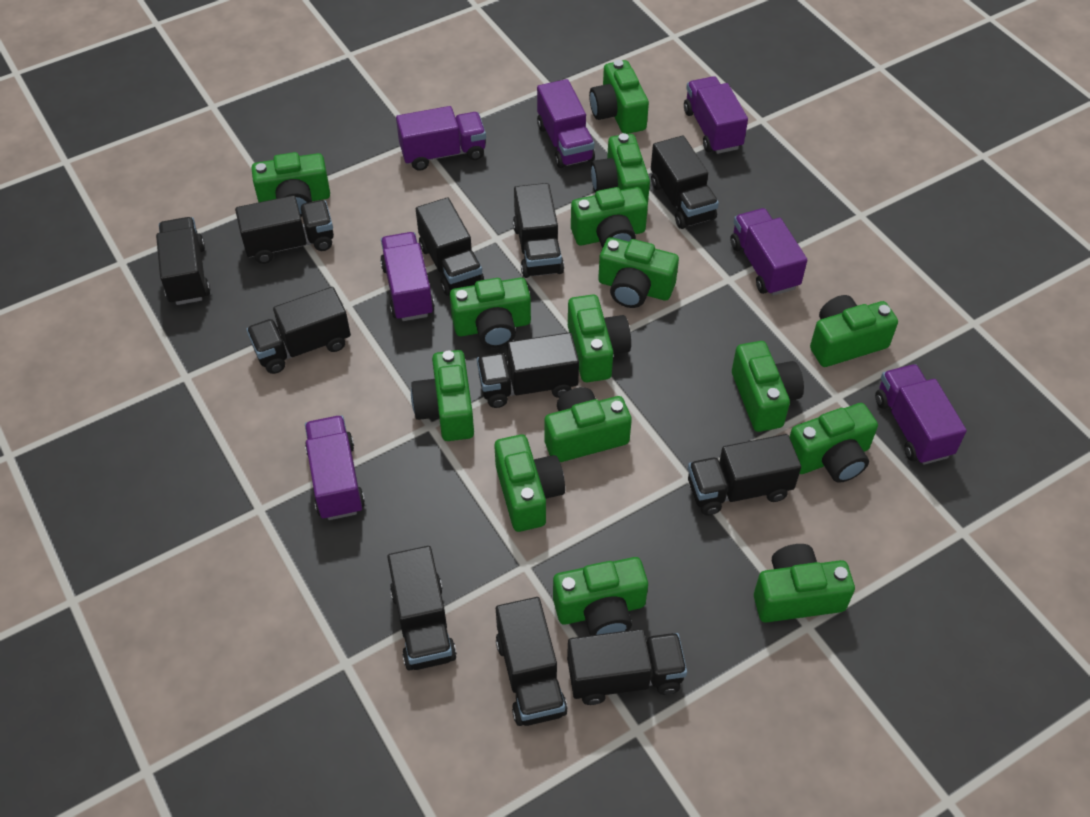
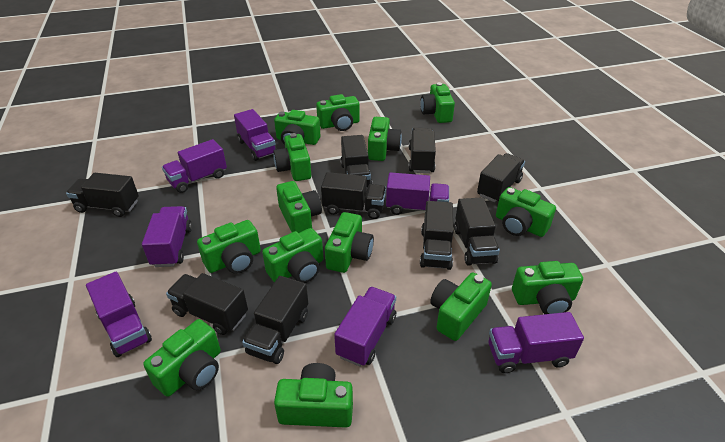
black truck: 11 -> 9
green camera: 15 -> 14

